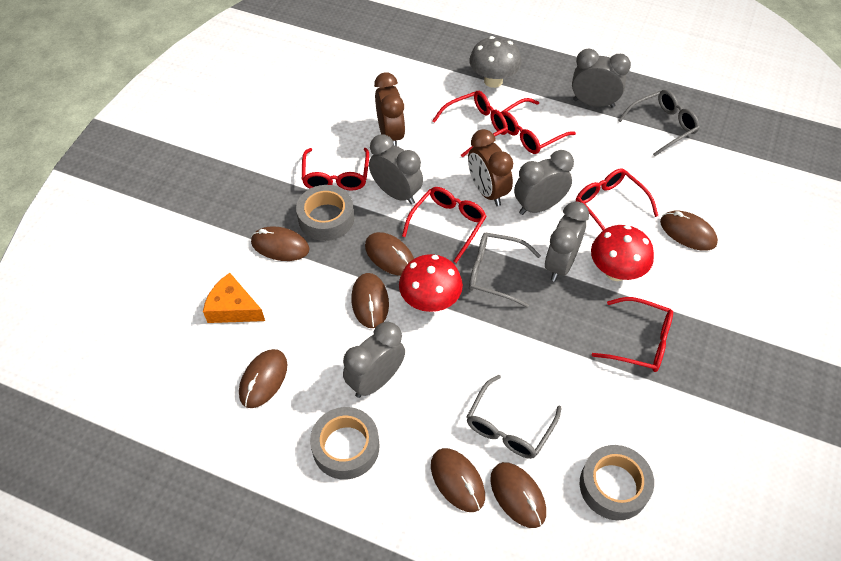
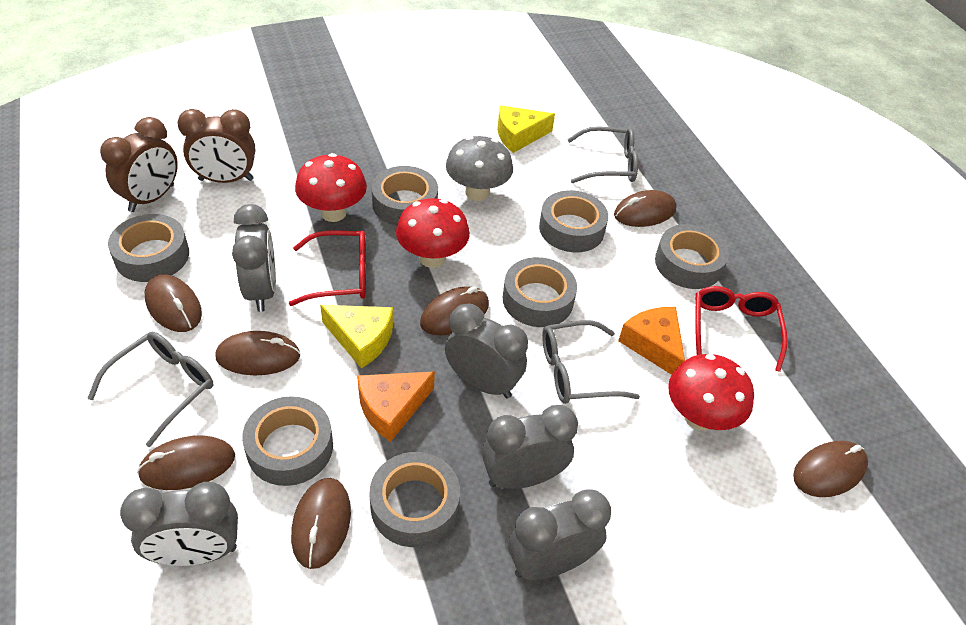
grey tape: 3 -> 7
orange cheese: 1 -> 2
red glasses: 6 -> 2
red mushroom: 2 -> 3
yellow cheese: 0 -> 2

